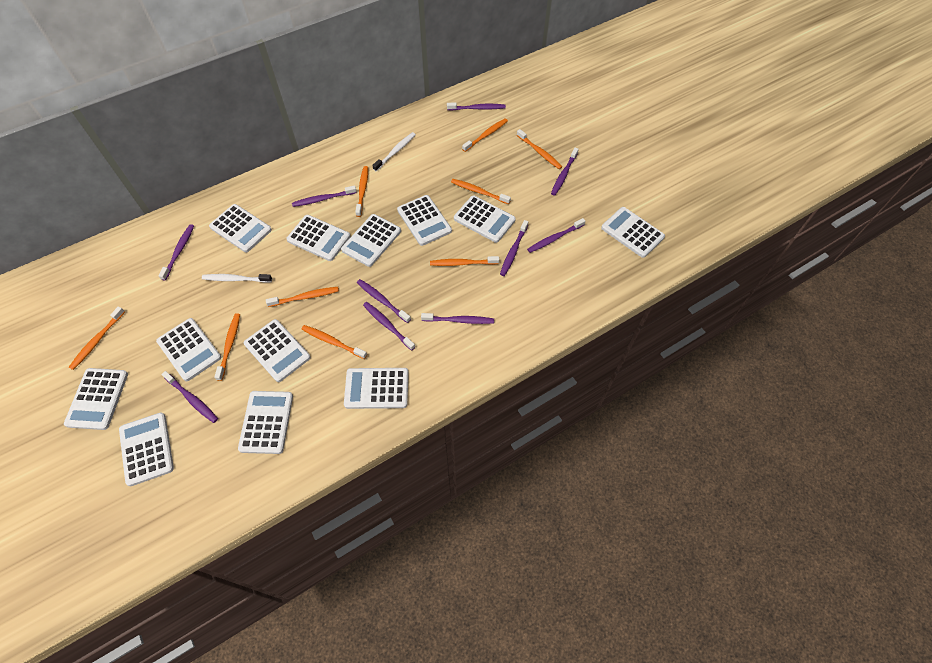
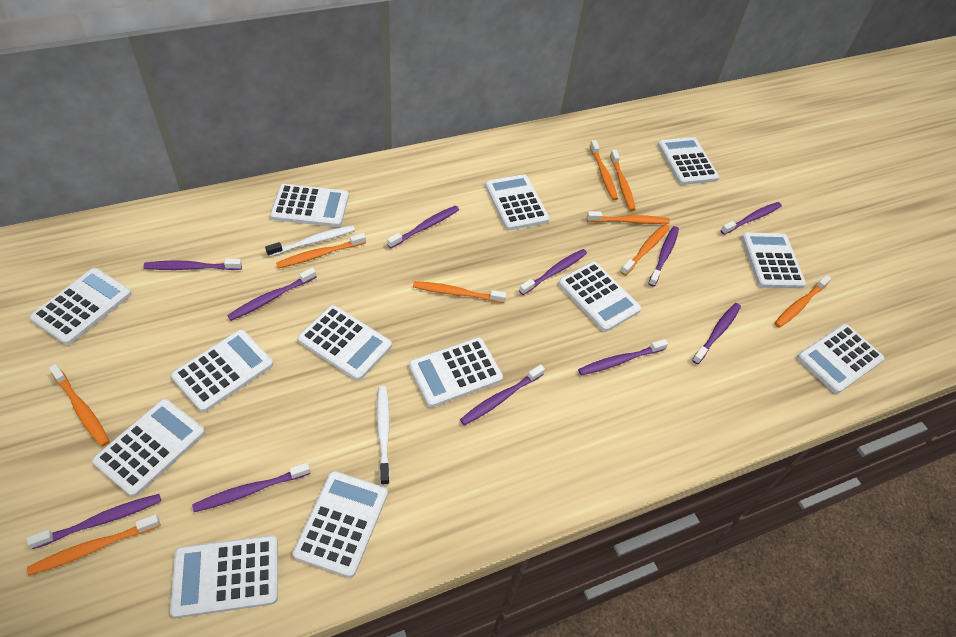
purple toothbrush: 10 -> 11
white calculator: 12 -> 13

